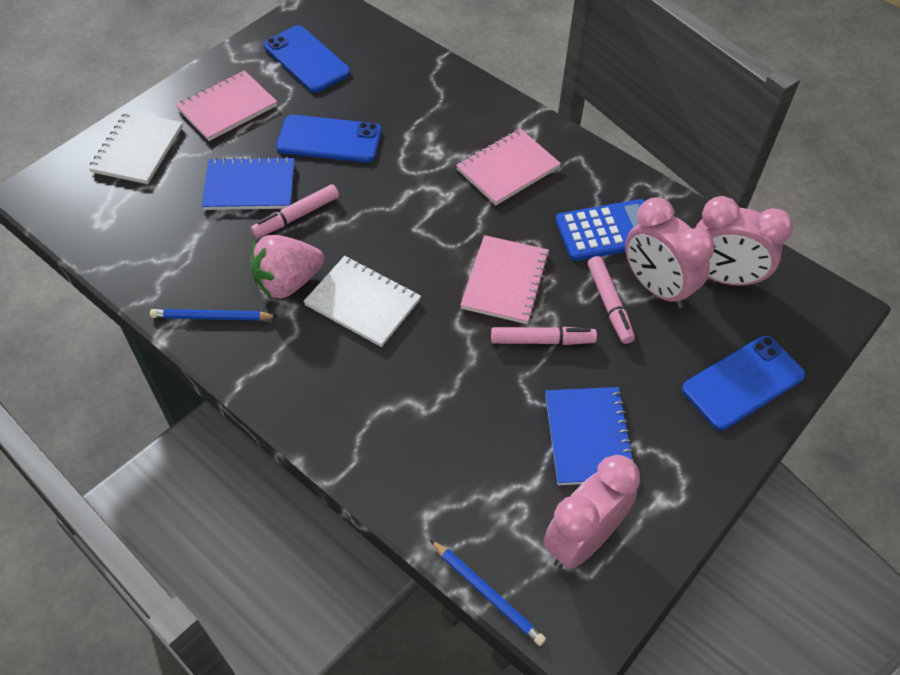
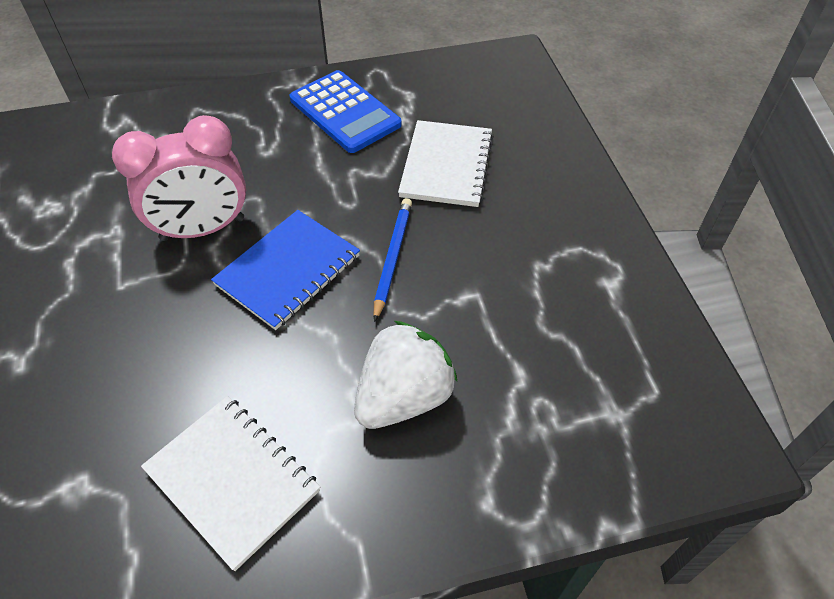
blue notebook: 2 -> 1
blue pencil: 2 -> 1
blue phone: 3 -> 0
pink clock: 3 -> 1
pink marker: 3 -> 0
pink notebook: 3 -> 0
pink strawberry: 1 -> 0
white strawberry: 0 -> 1

